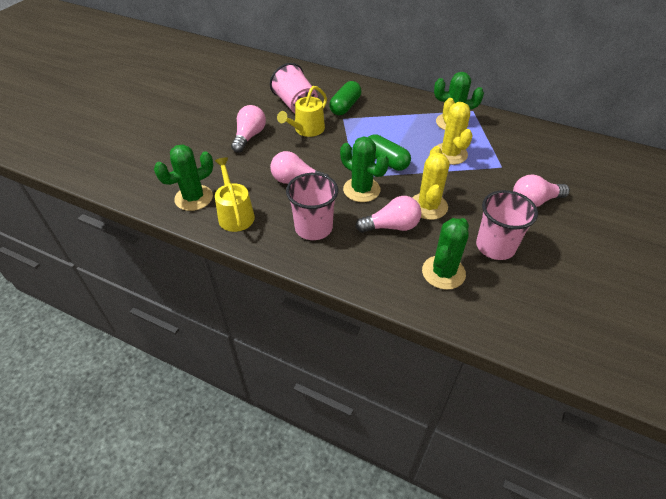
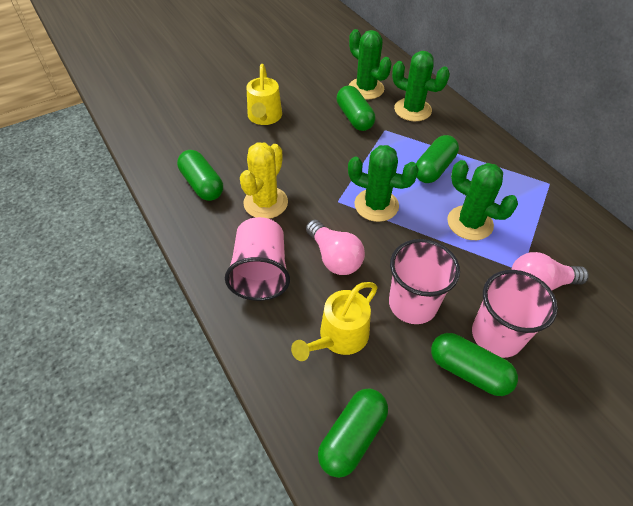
green capsule: 2 -> 5
pink light bulb: 4 -> 2
yellow cactus: 2 -> 1

